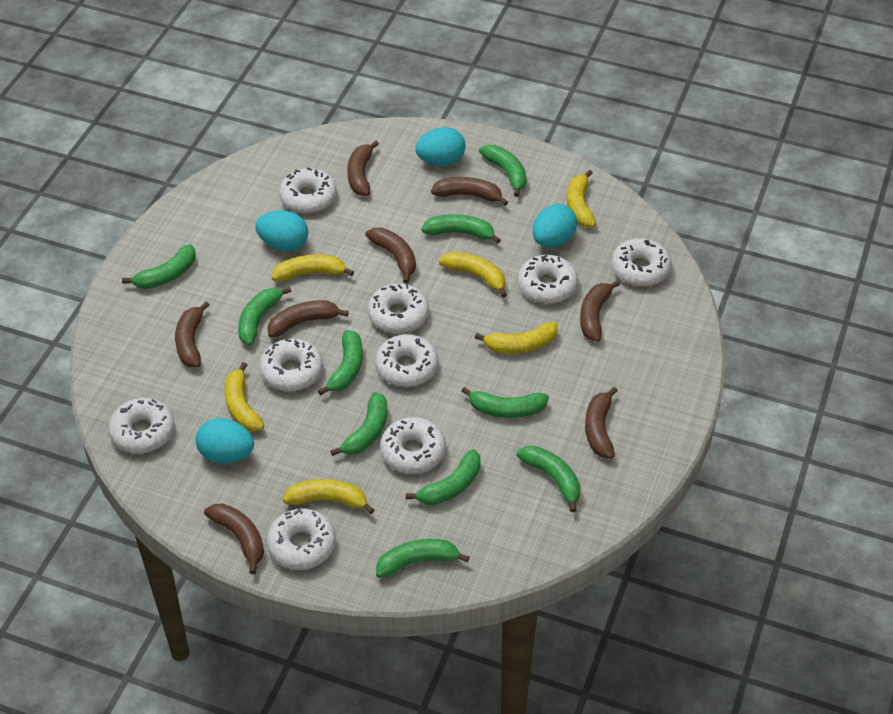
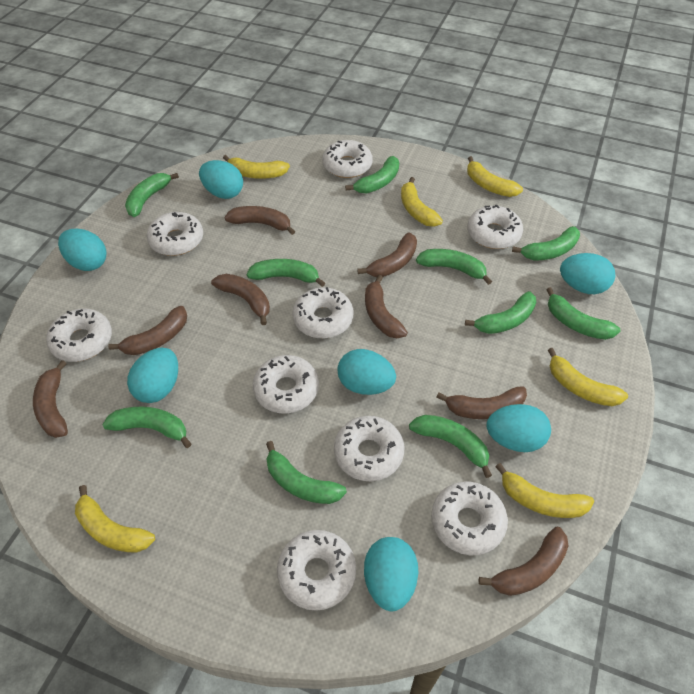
turquoise egg: 4 -> 7

